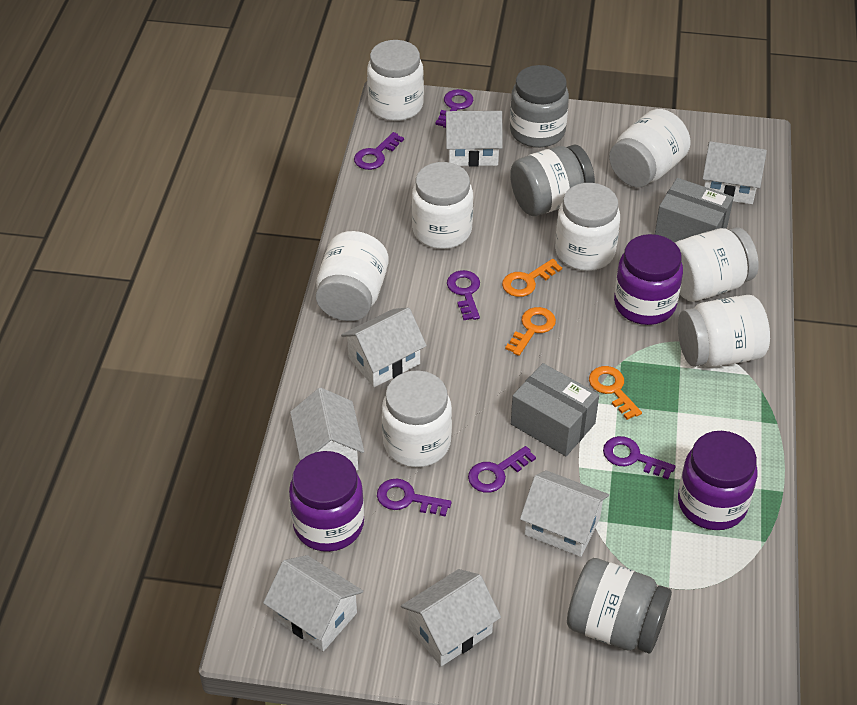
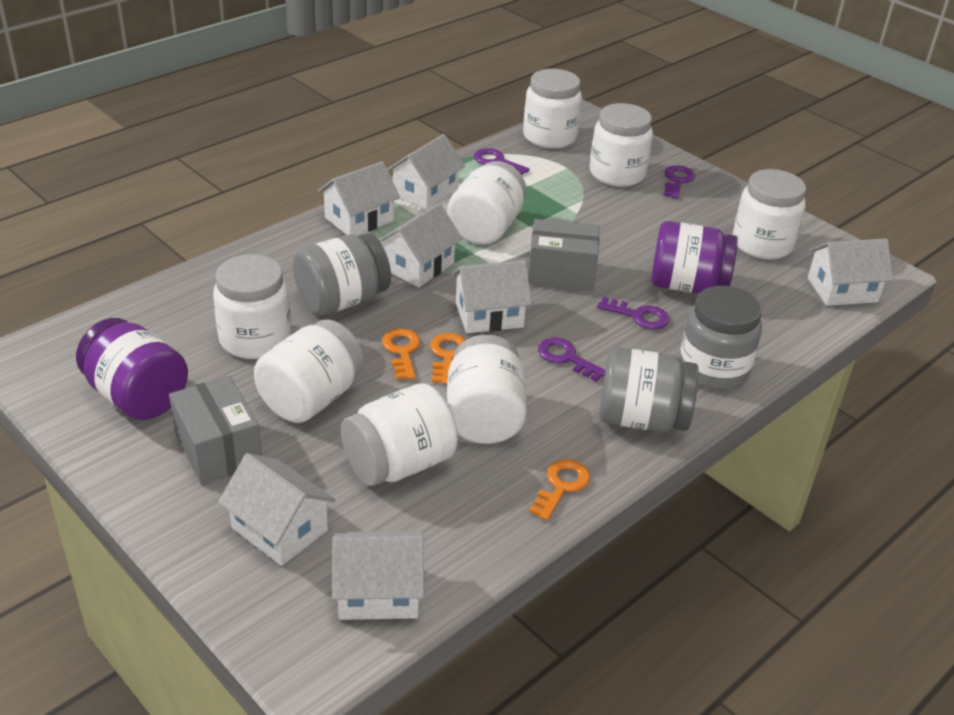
purple jar: 3 -> 2
purple key: 6 -> 4

